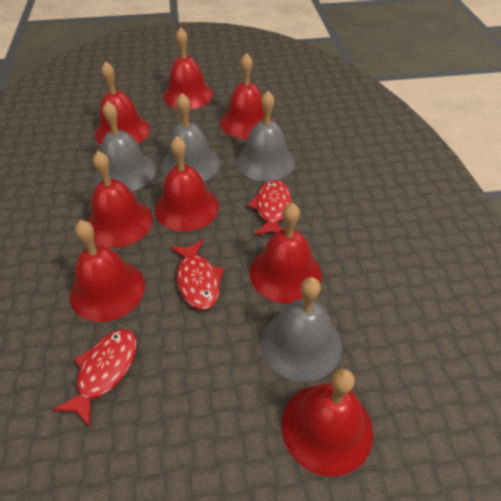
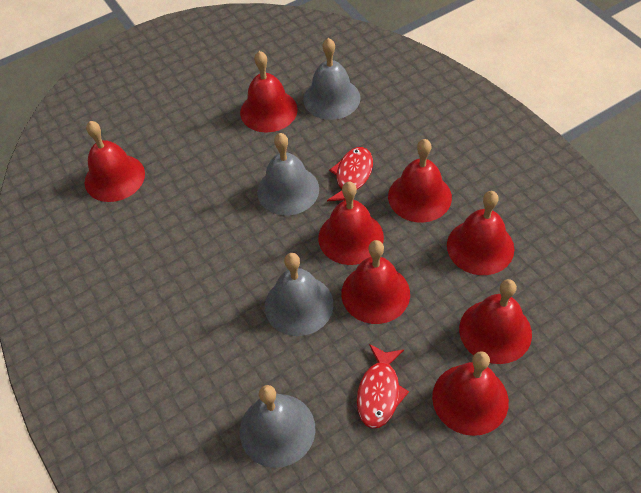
red fish: 3 -> 2

